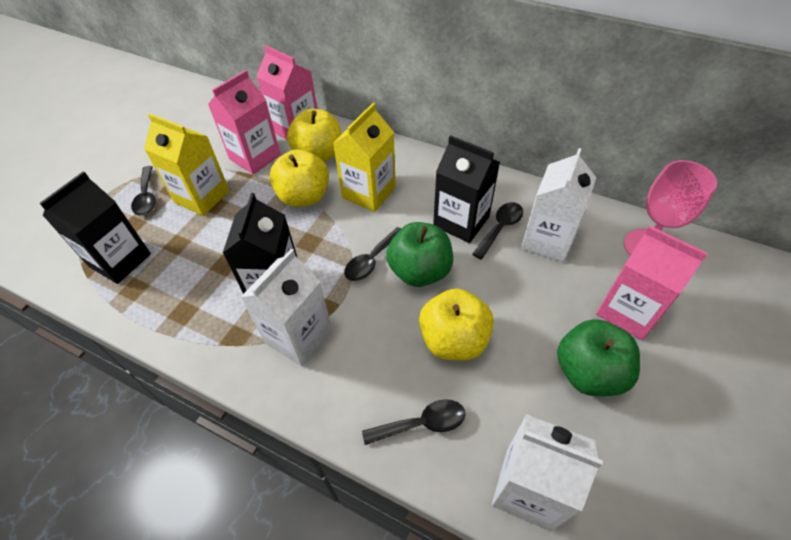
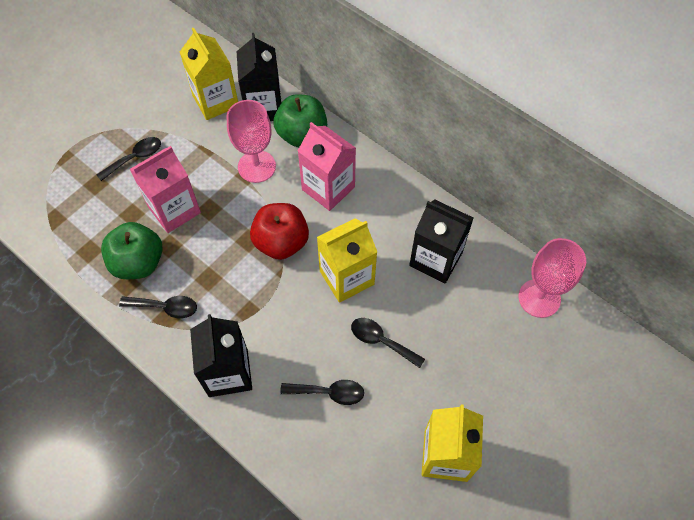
pink carton: 3 -> 2
pink goblet: 1 -> 2
red apple: 0 -> 1
white carton: 3 -> 0
yellow apple: 3 -> 0
yellow carton: 2 -> 3

